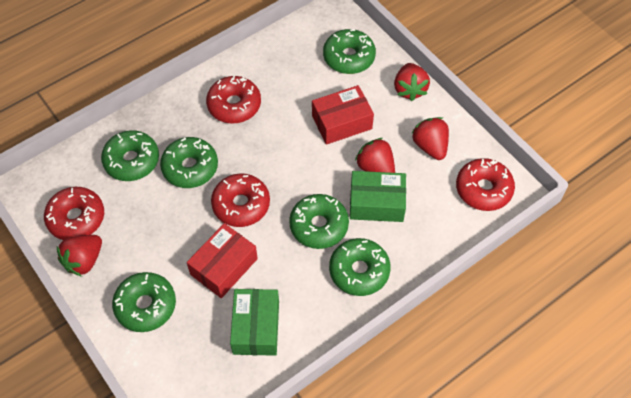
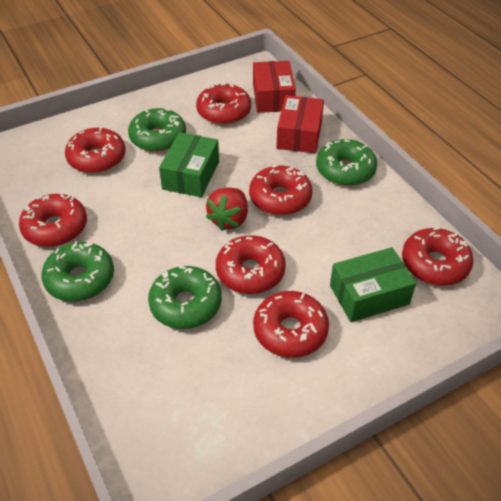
green donut: 6 -> 4
red donut: 4 -> 7
red strawberry: 4 -> 1

